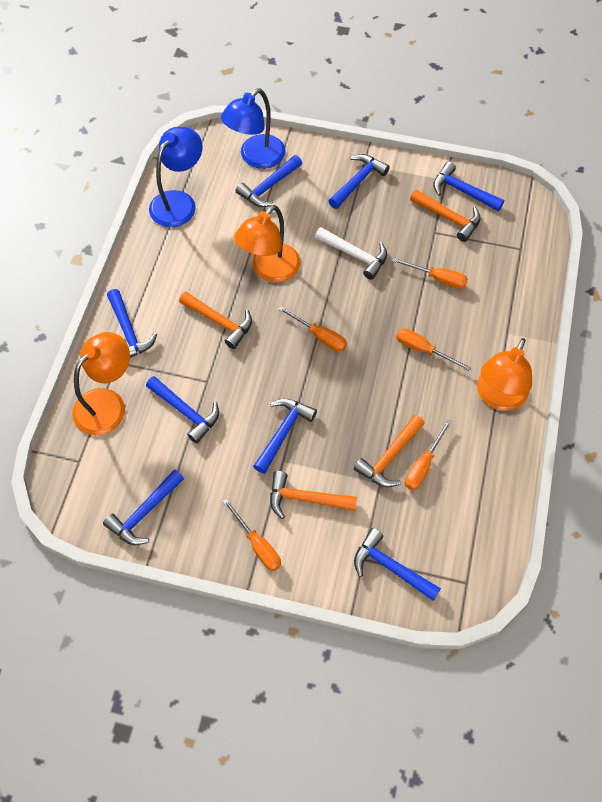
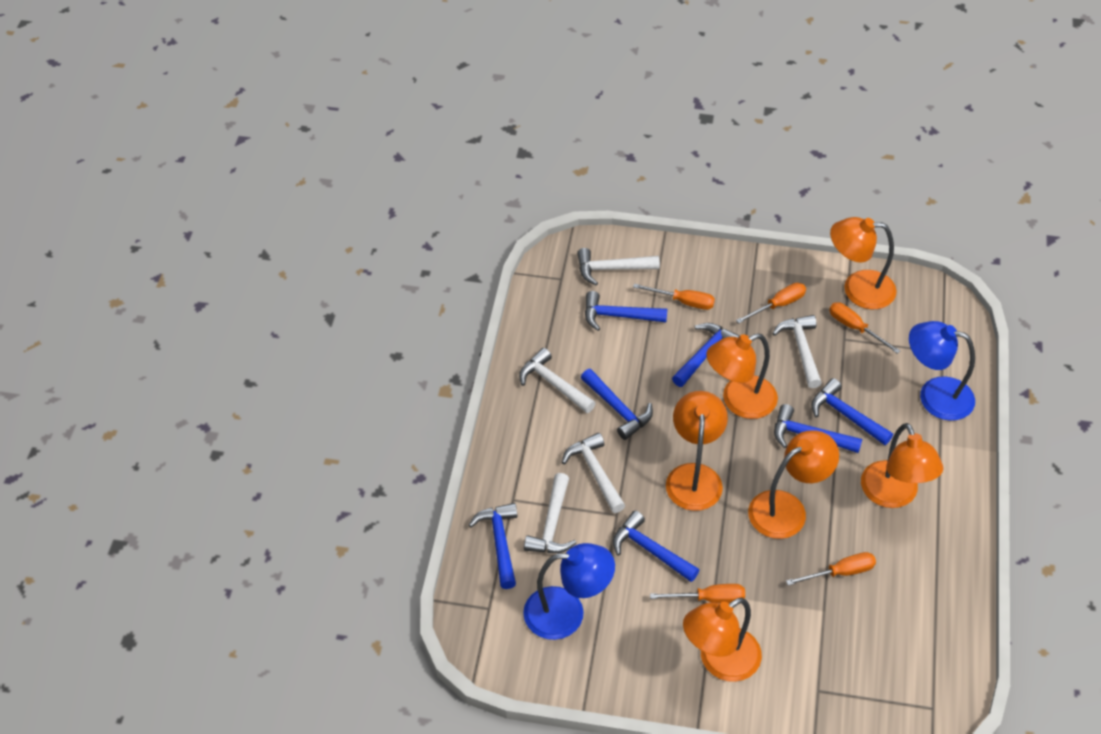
blue hammer: 8 -> 7
orange hammer: 4 -> 0
orange lamp: 3 -> 6
white hammer: 1 -> 5

